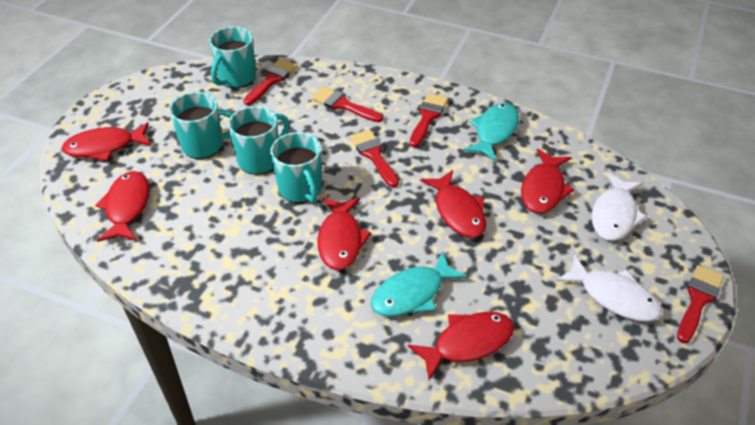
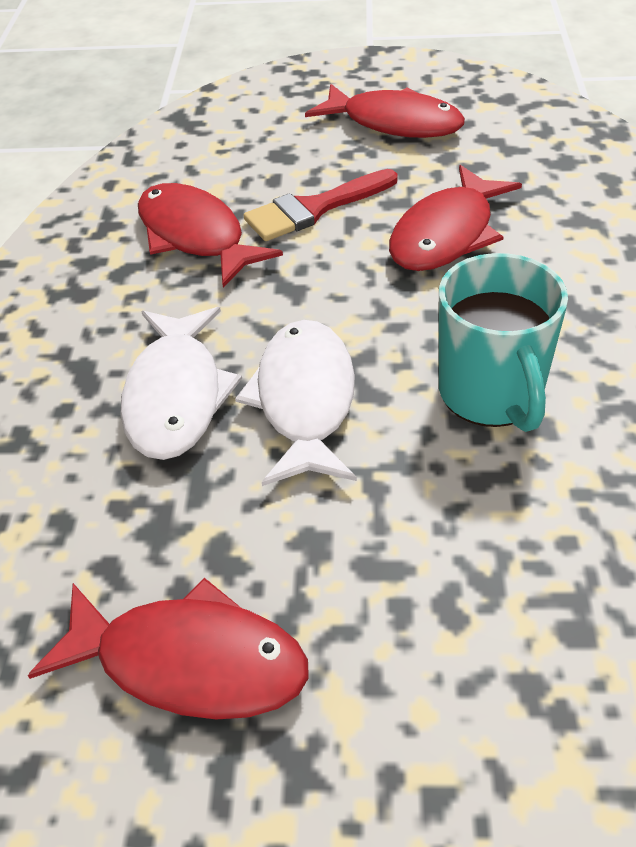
red brush: 5 -> 1
red fish: 6 -> 4
turquoise fish: 2 -> 0
turquoise mug: 4 -> 1

